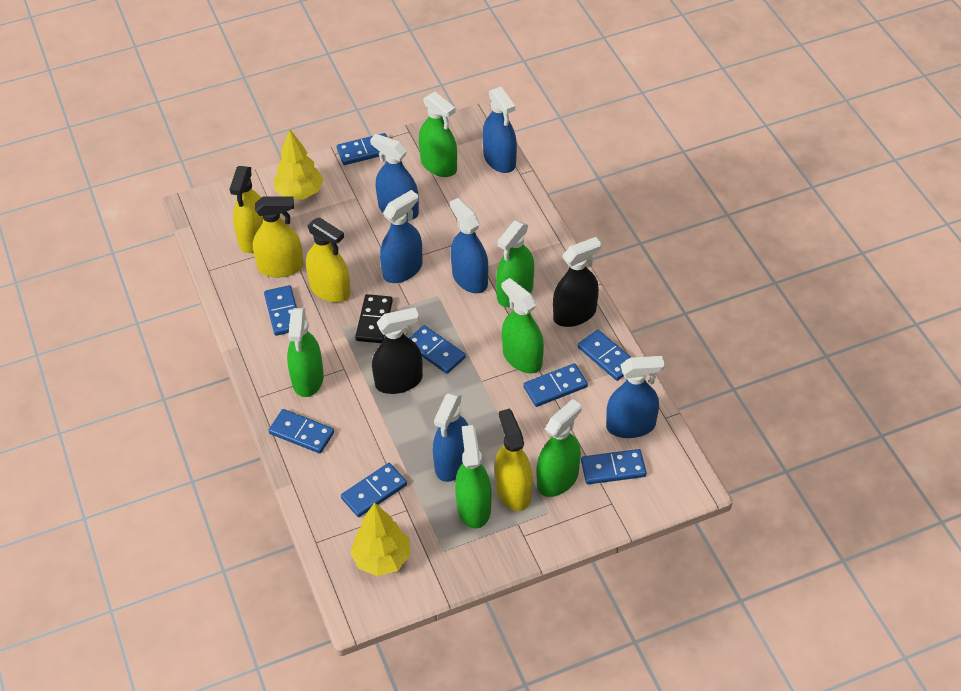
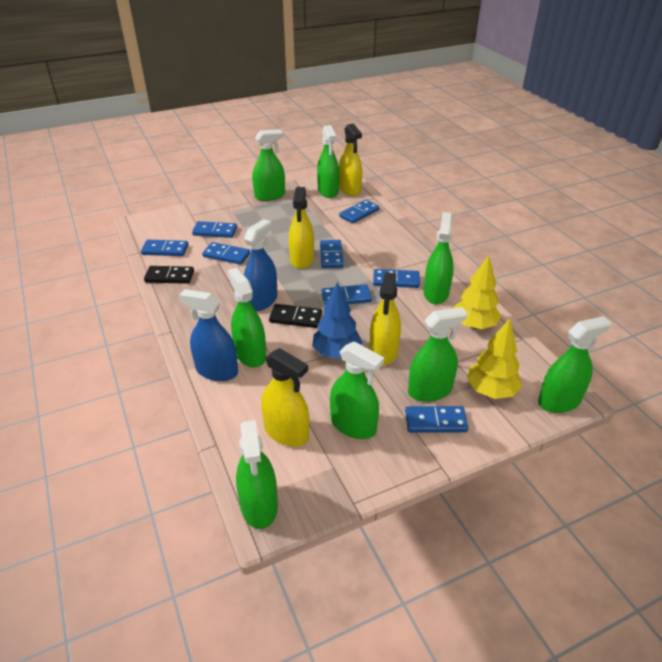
black domino: 1 -> 2
black spray bottle: 2 -> 0
blue spray bottle: 6 -> 2
blue tree: 0 -> 1
green spray bottle: 6 -> 8

